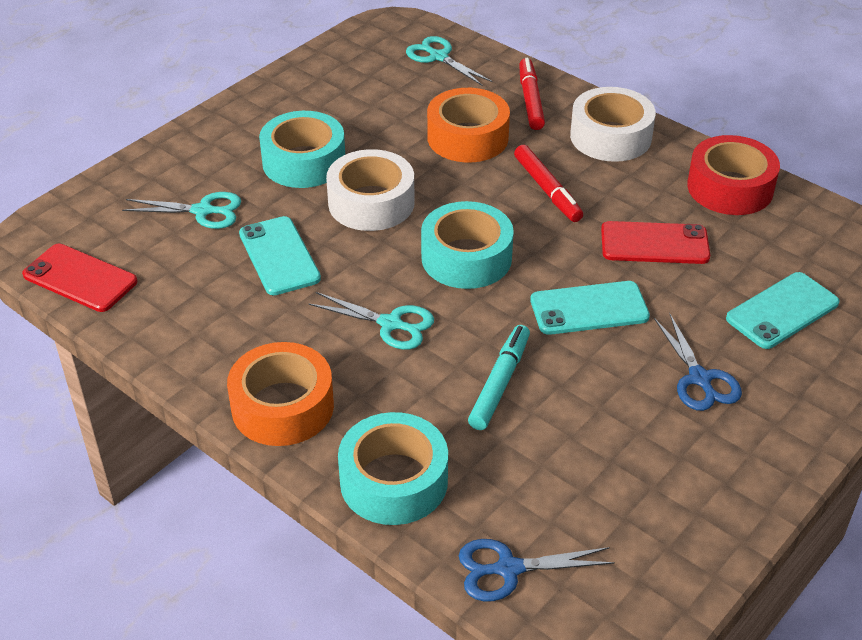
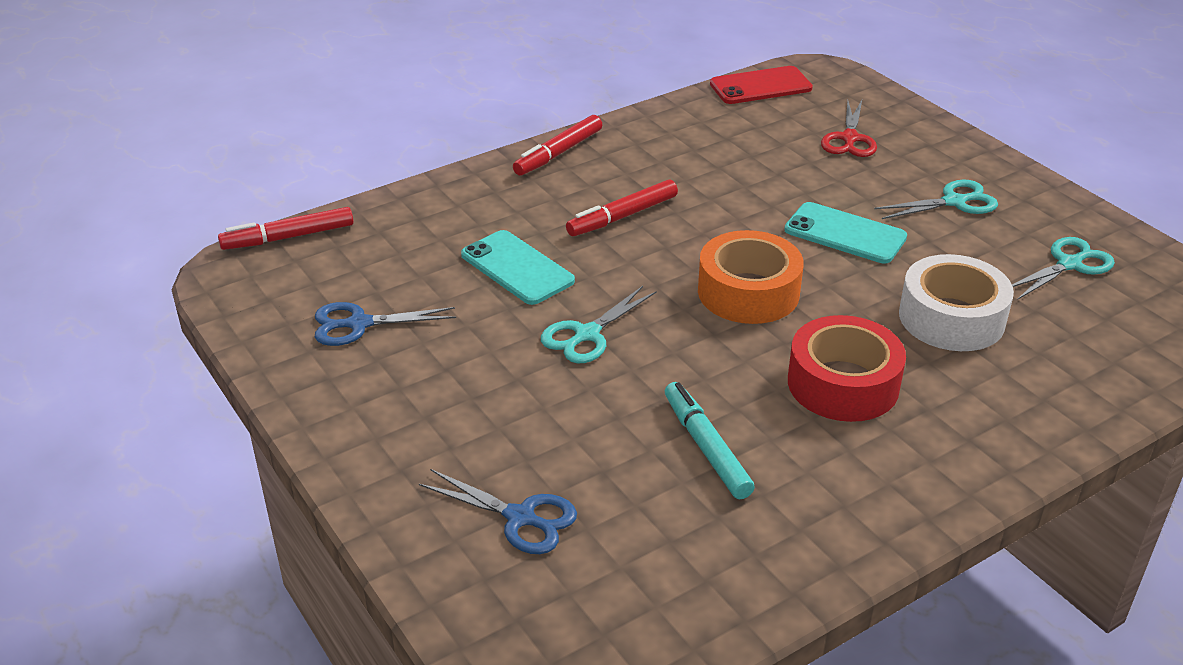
orange tape: 2 -> 1
red marker: 2 -> 3
red phone: 2 -> 1
red scissors: 0 -> 1
turquoise phone: 3 -> 2
turquoise tape: 3 -> 0
white tape: 2 -> 1

